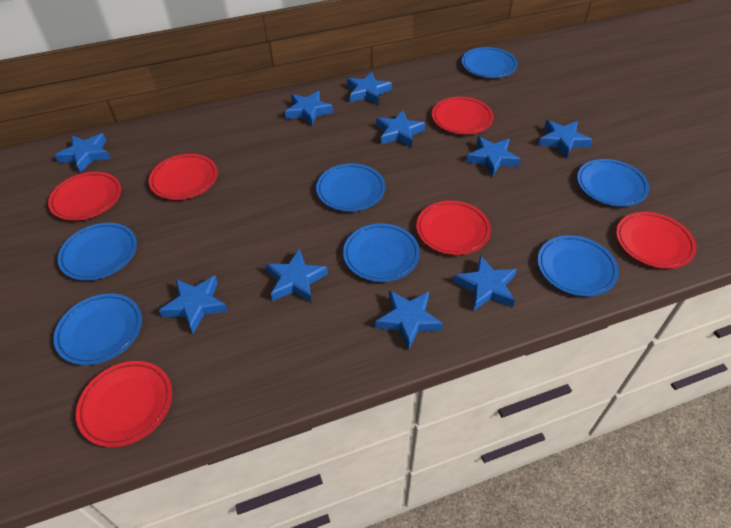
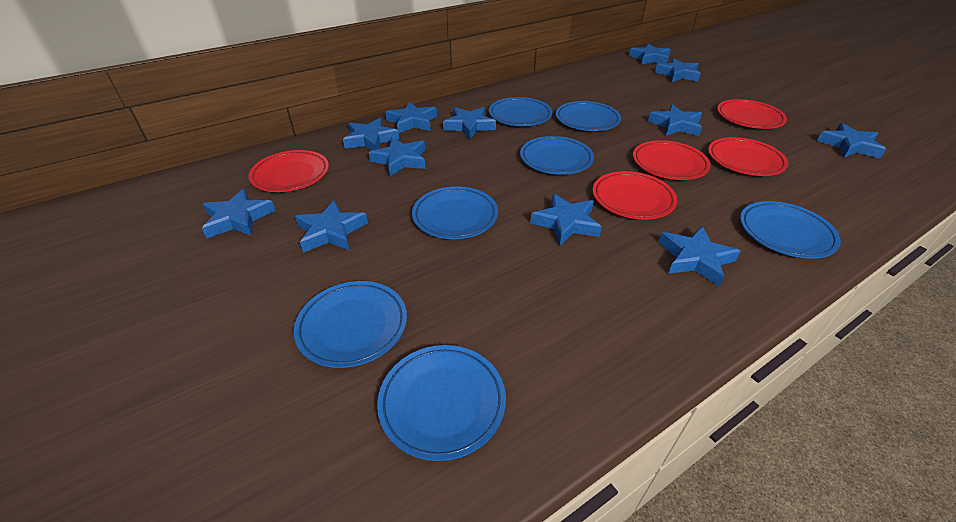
blue star: 10 -> 12
red plate: 6 -> 5

